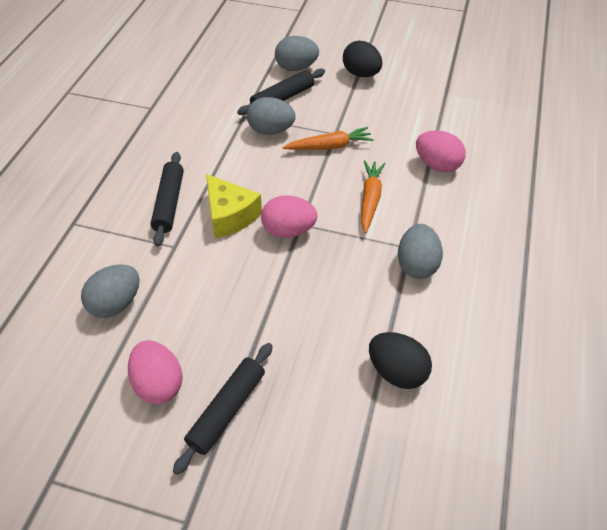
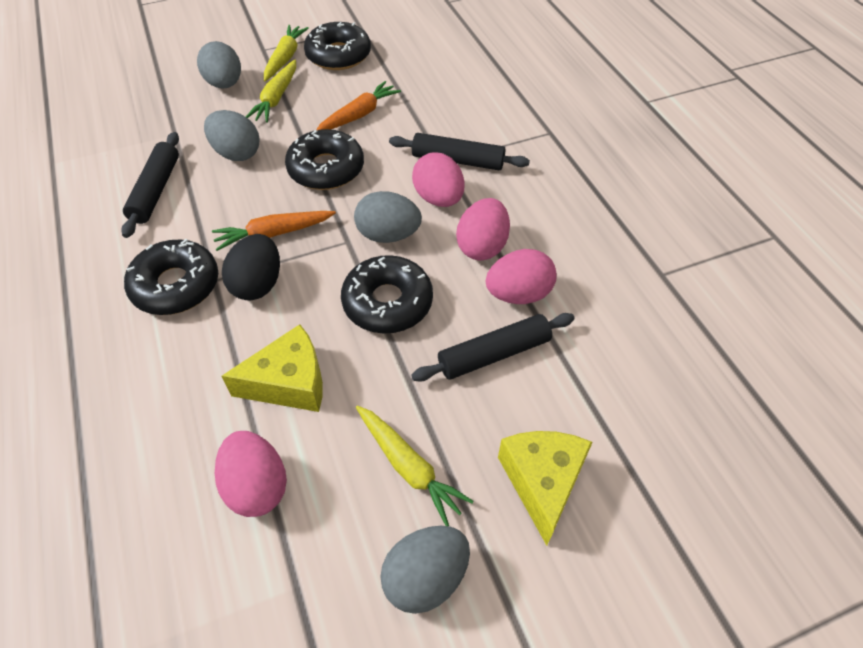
black donut: 0 -> 4
black egg: 2 -> 1
pink egg: 3 -> 4
yellow carrot: 0 -> 3
yellow cheese: 1 -> 2

